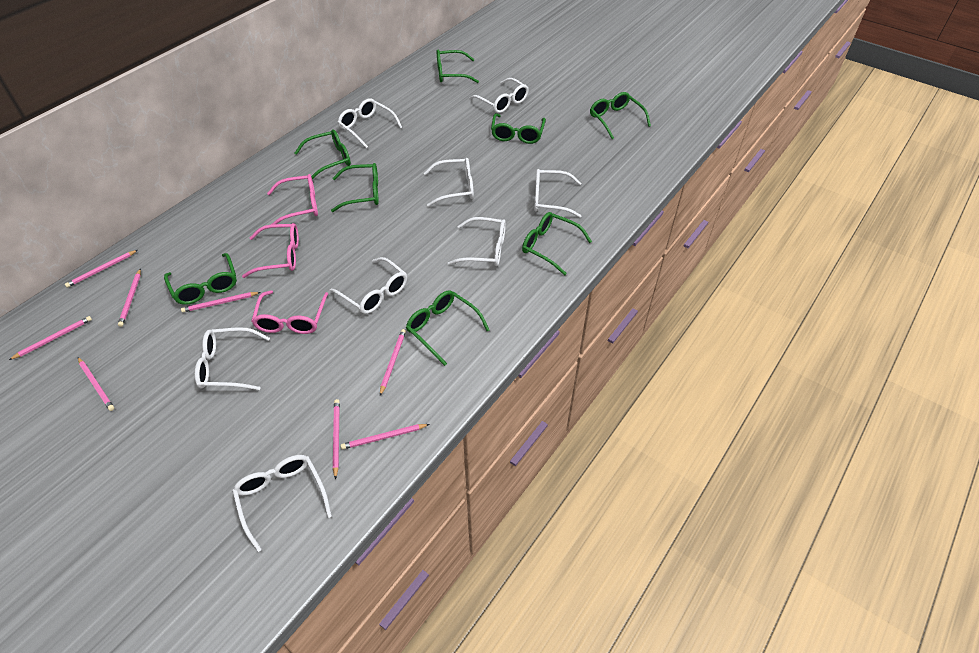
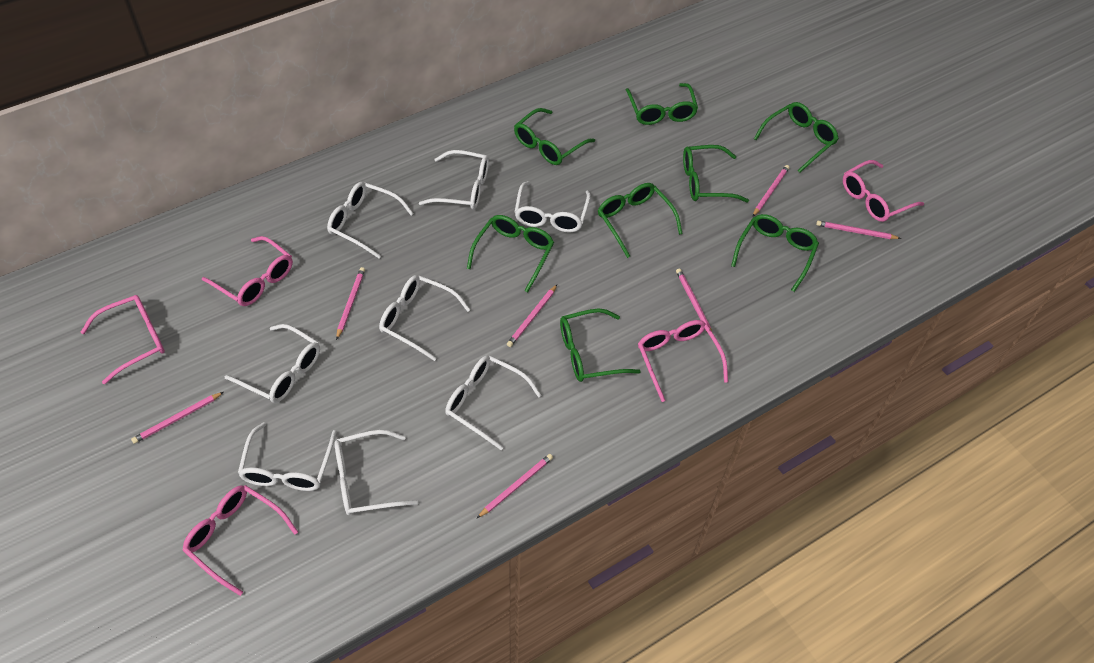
pink glasses: 3 -> 5
pink pencil: 8 -> 7

